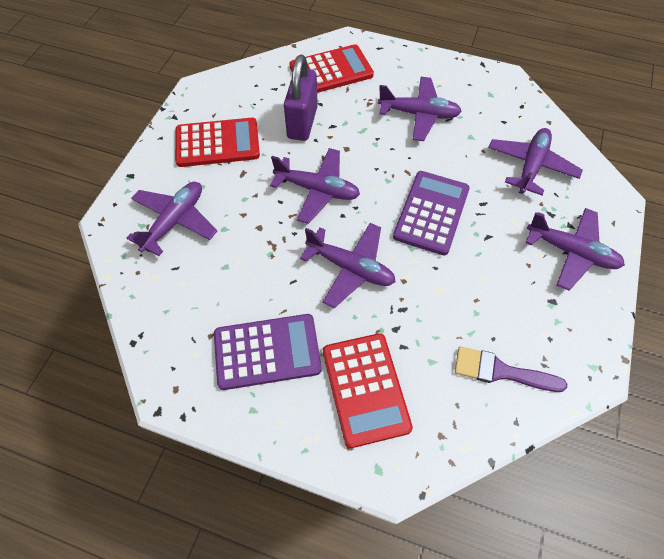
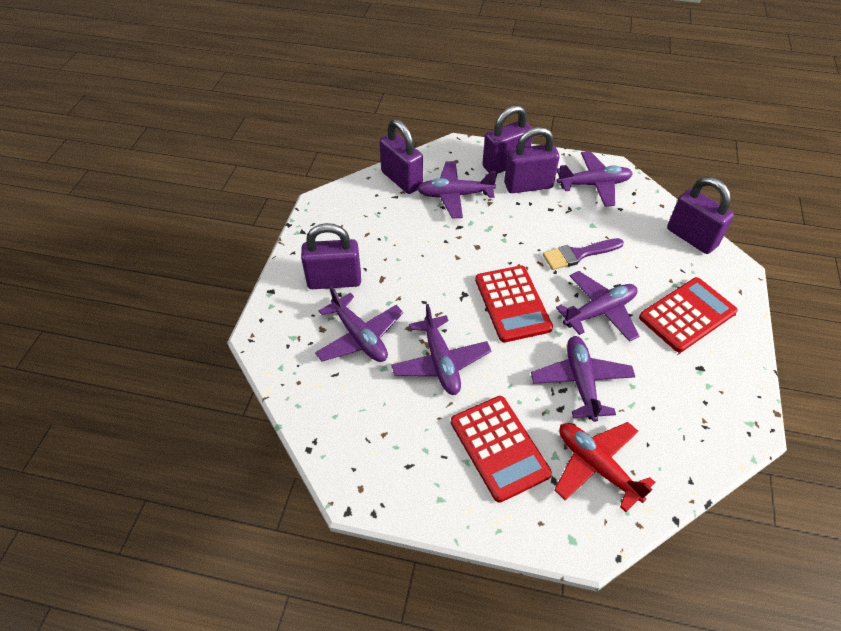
purple calculator: 2 -> 0
purple padlock: 1 -> 5
red plane: 0 -> 1

